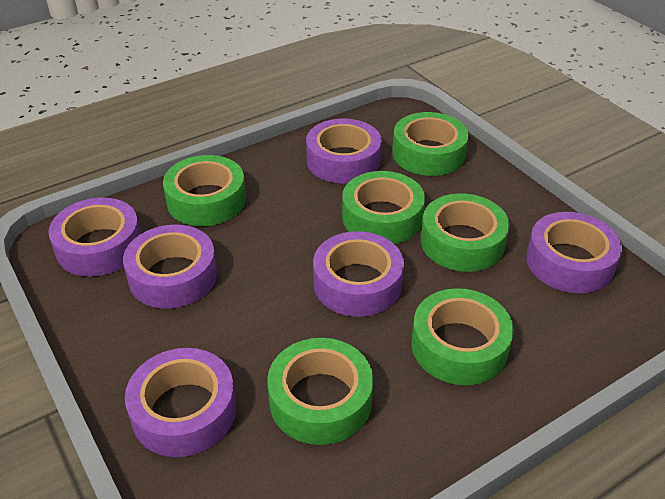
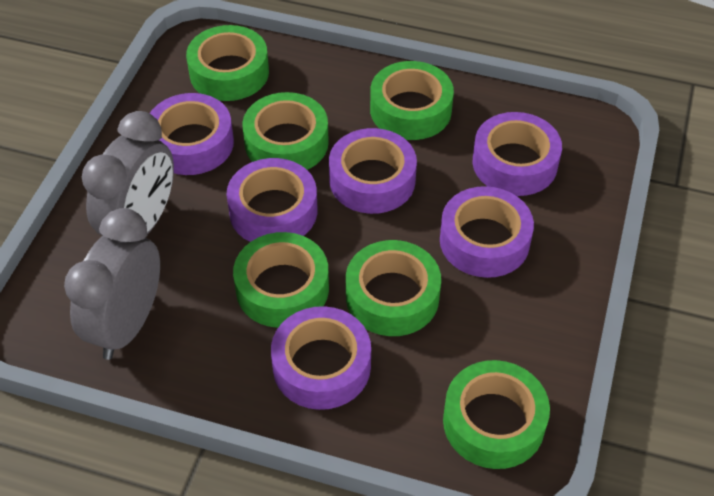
grey clock: 0 -> 2

